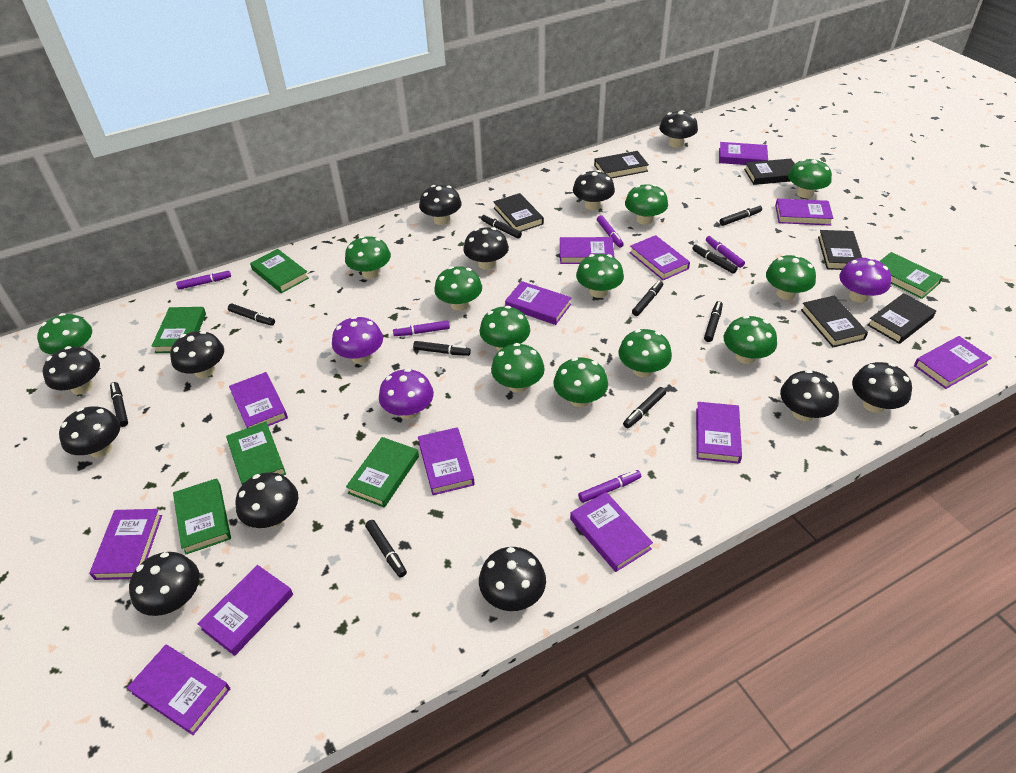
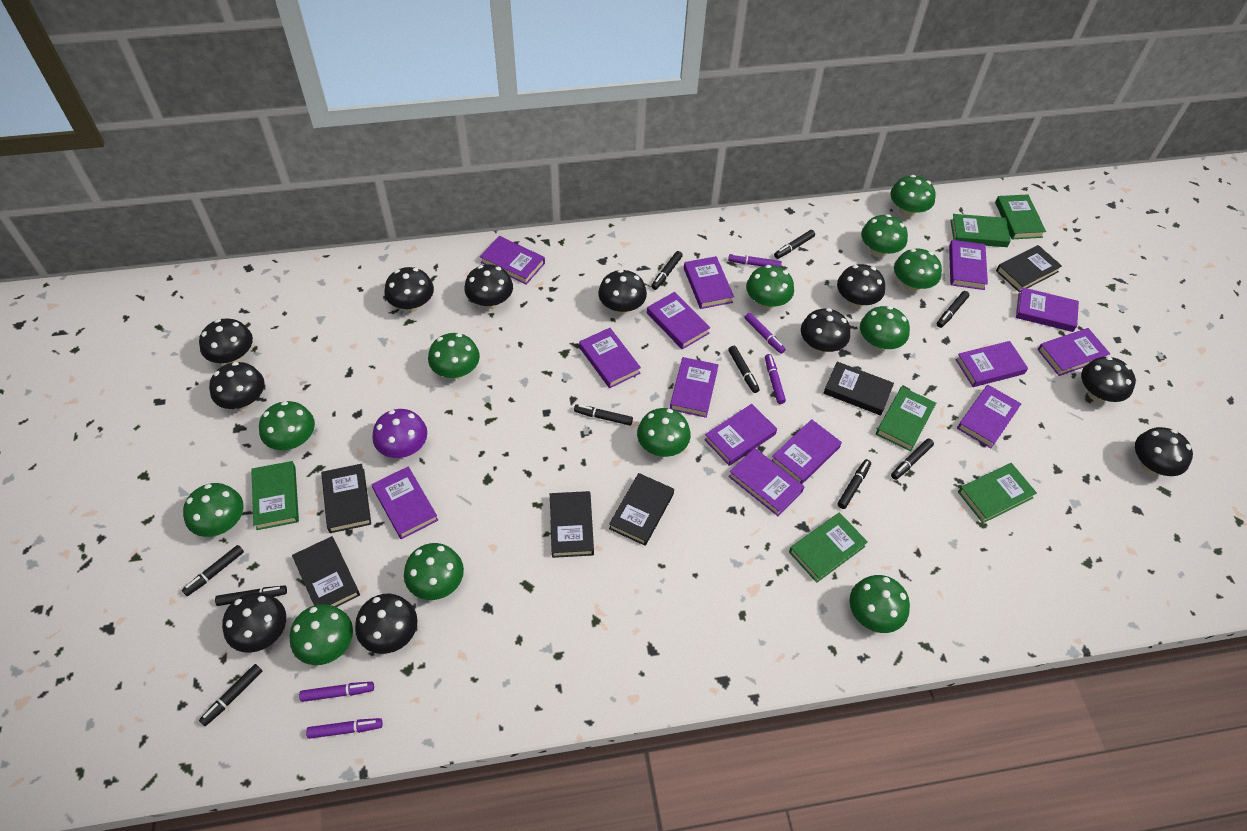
black mushroom: 12 -> 11
purple book: 13 -> 14
purple mushroom: 3 -> 1

